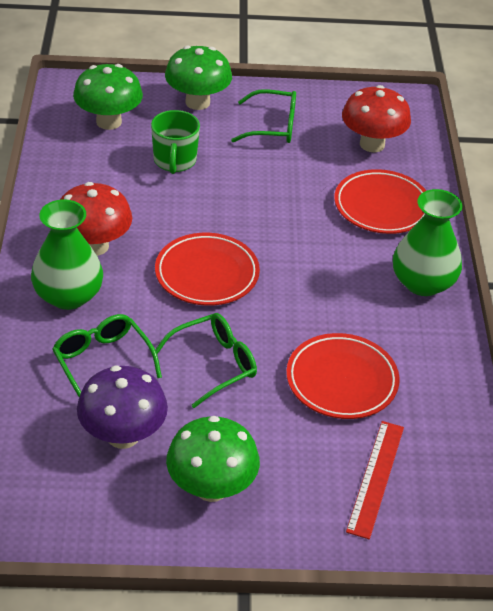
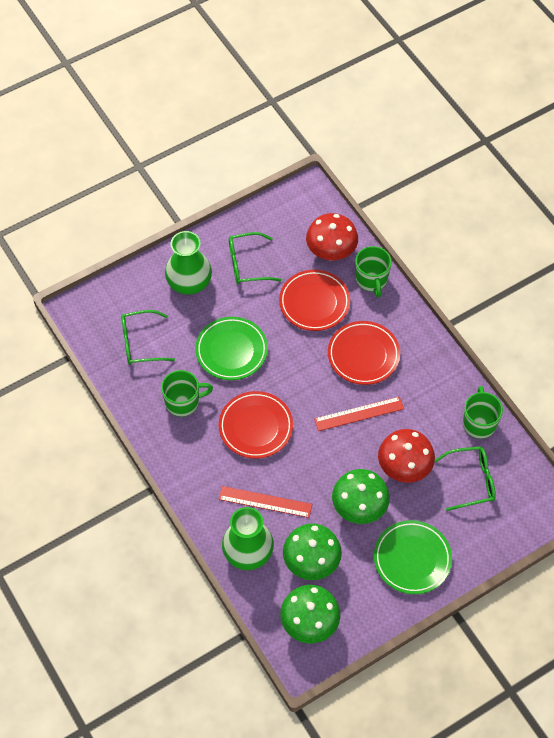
green mug: 1 -> 3
green plate: 0 -> 2
purple mushroom: 1 -> 0
red ruler: 1 -> 2

